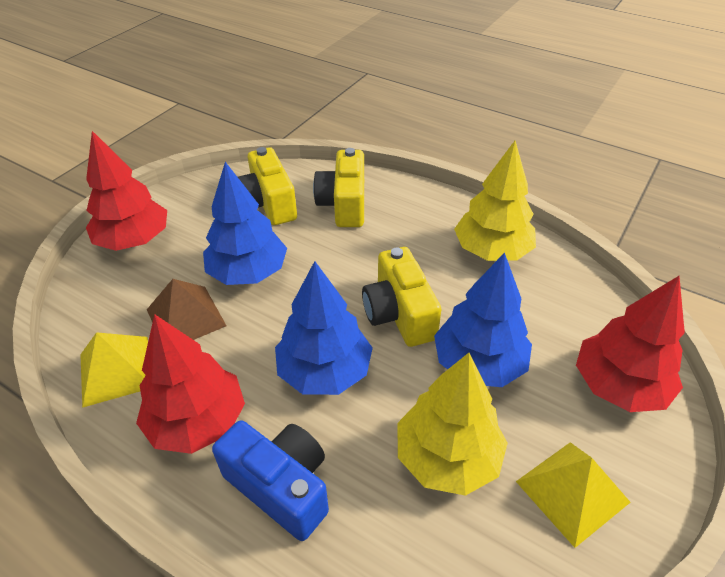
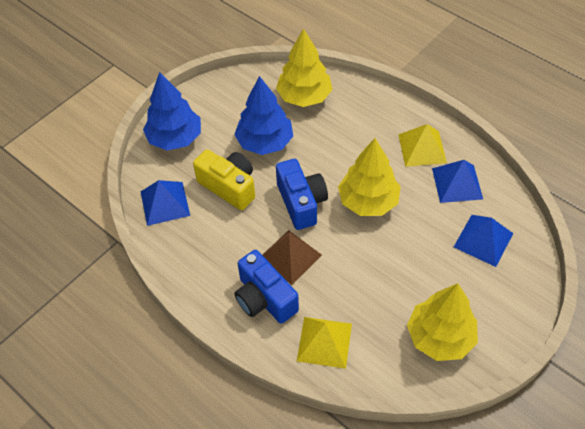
blue camera: 1 -> 2
blue pyramid: 0 -> 3
blue tree: 3 -> 2
red tree: 3 -> 0
yellow camera: 3 -> 1
yellow tree: 2 -> 3

